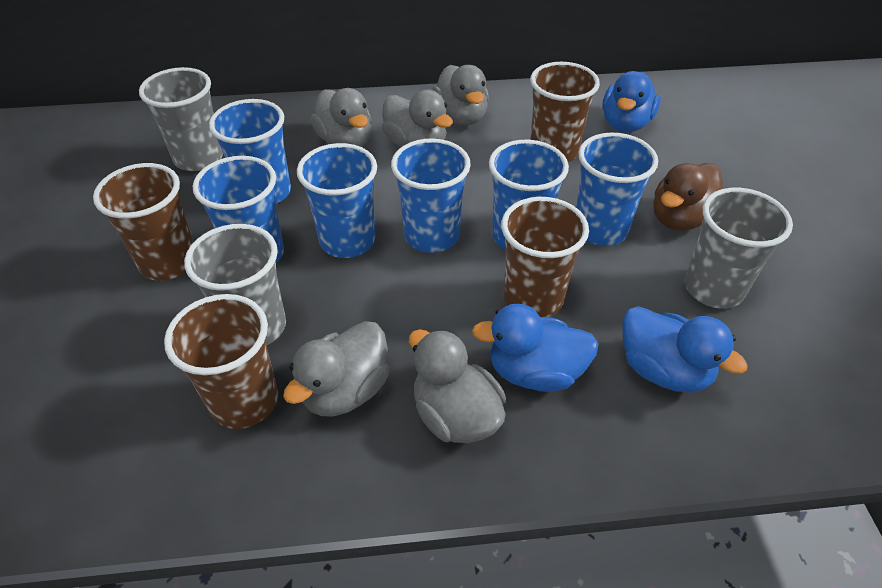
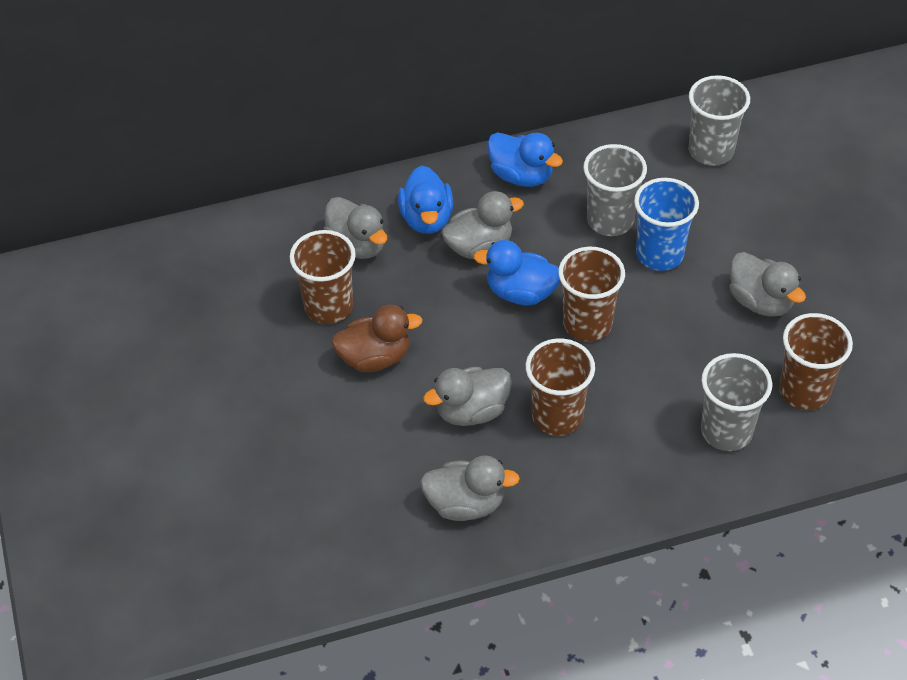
blue cup: 6 -> 1

